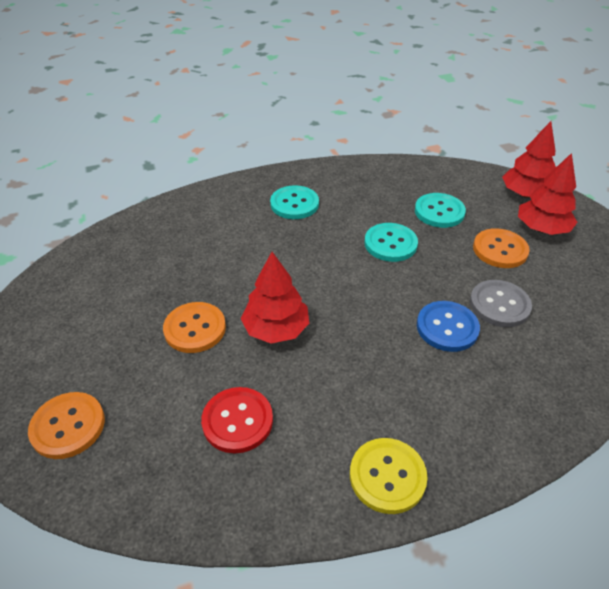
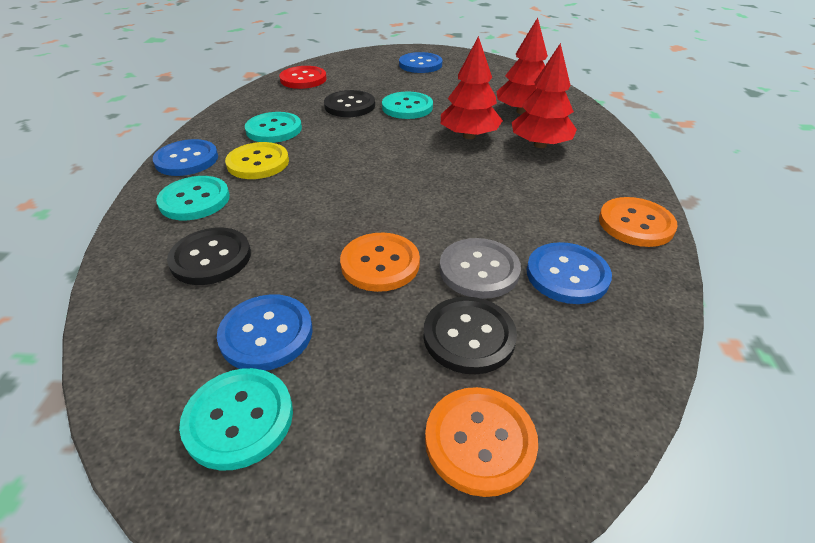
black button: 0 -> 3
blue button: 1 -> 4
turquoise button: 3 -> 4

